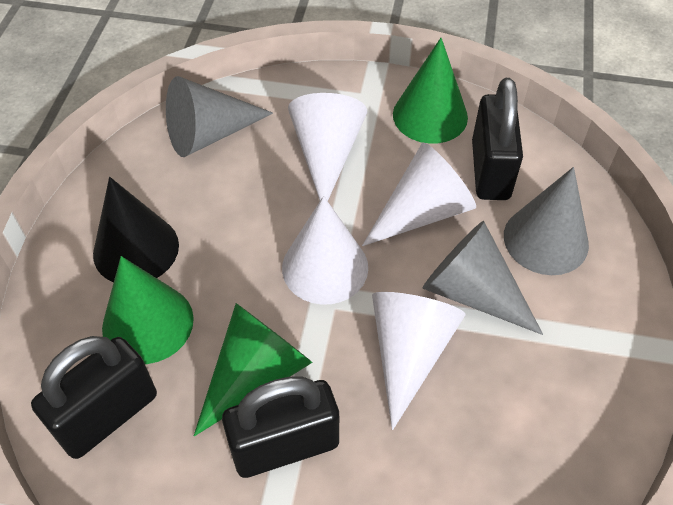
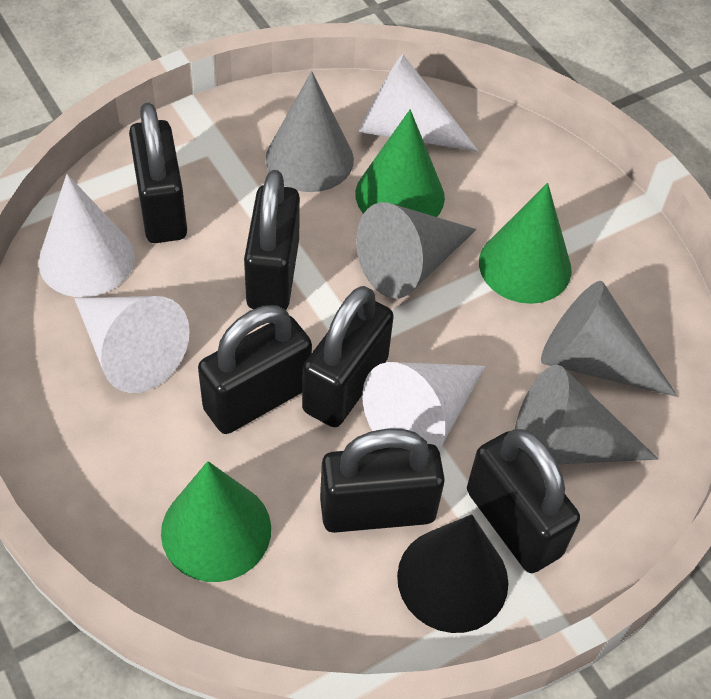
black padlock: 3 -> 6
grey cone: 3 -> 4

